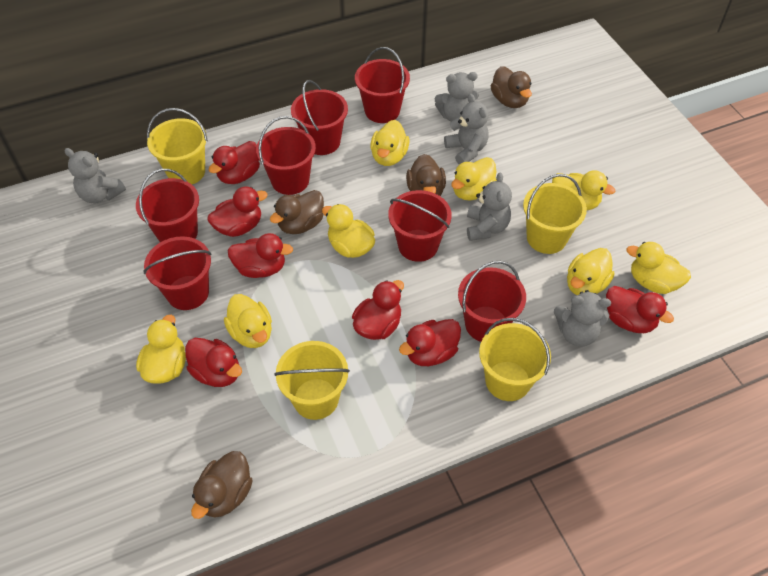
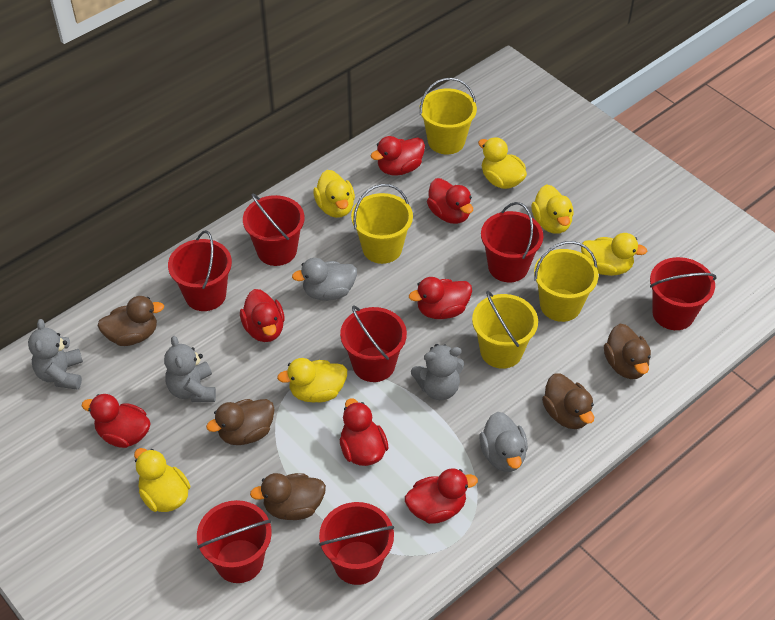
brown duck: 4 -> 5
grey duck: 0 -> 2
grey teddy bear: 5 -> 3
yellow duck: 8 -> 6

